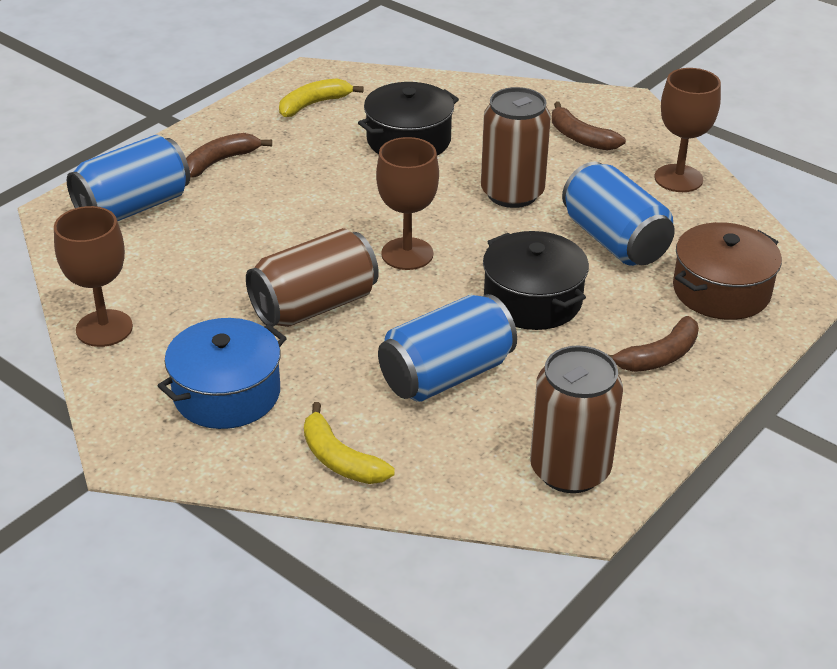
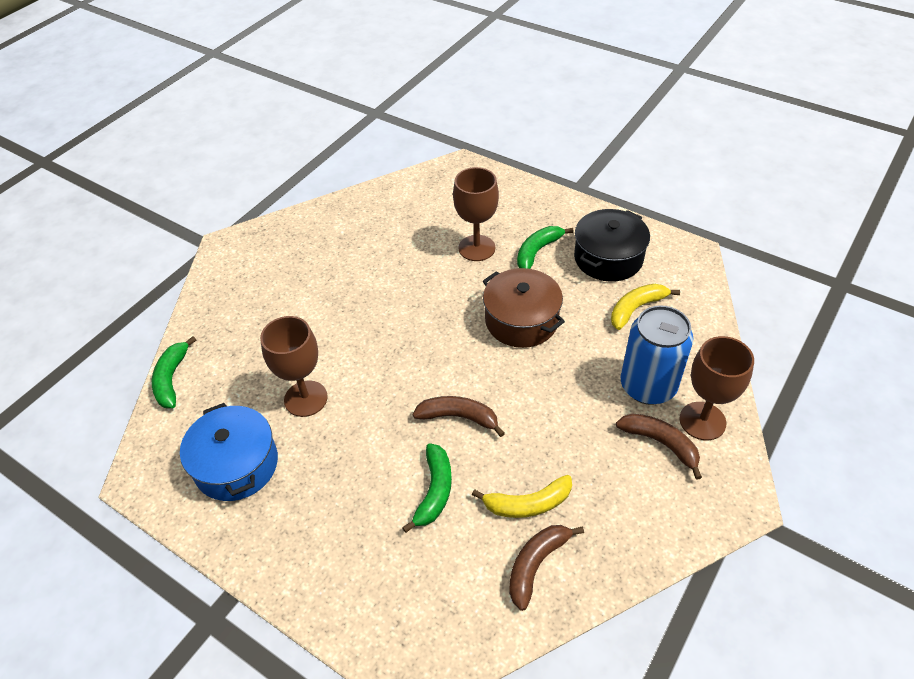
black pot: 2 -> 1
blue can: 3 -> 1
brown can: 3 -> 0
green banana: 0 -> 3

